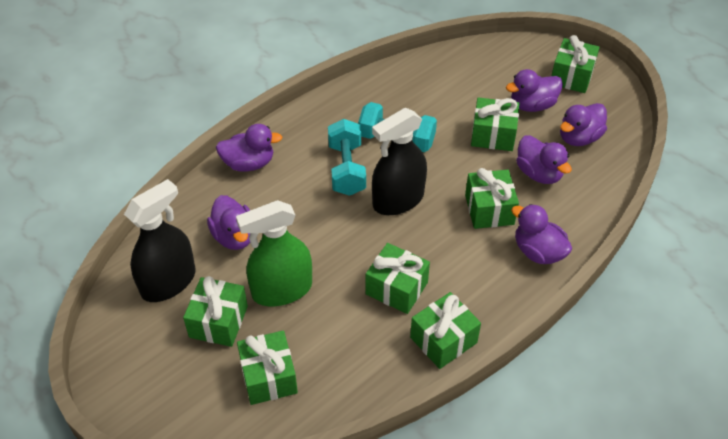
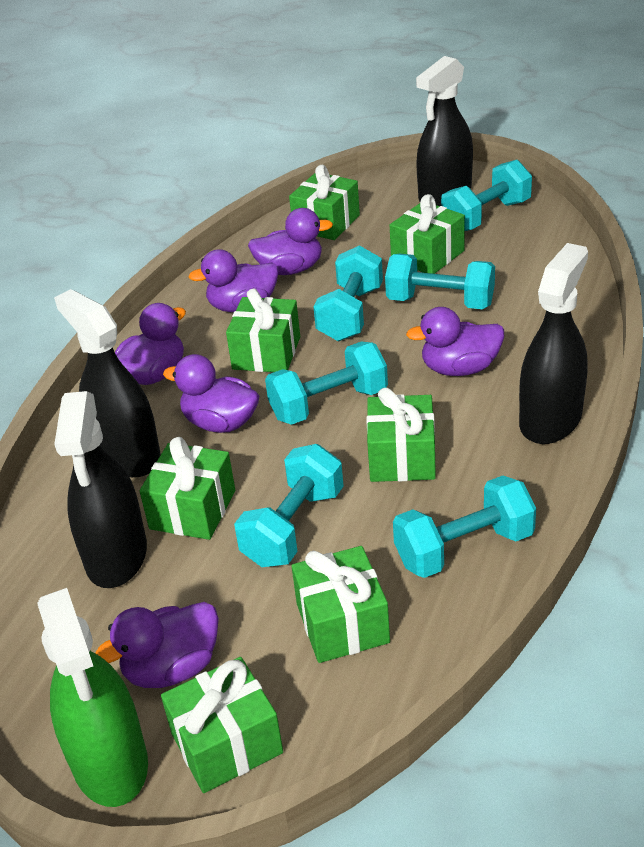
black spray bottle: 2 -> 4
turquoise dumbbell: 2 -> 6

